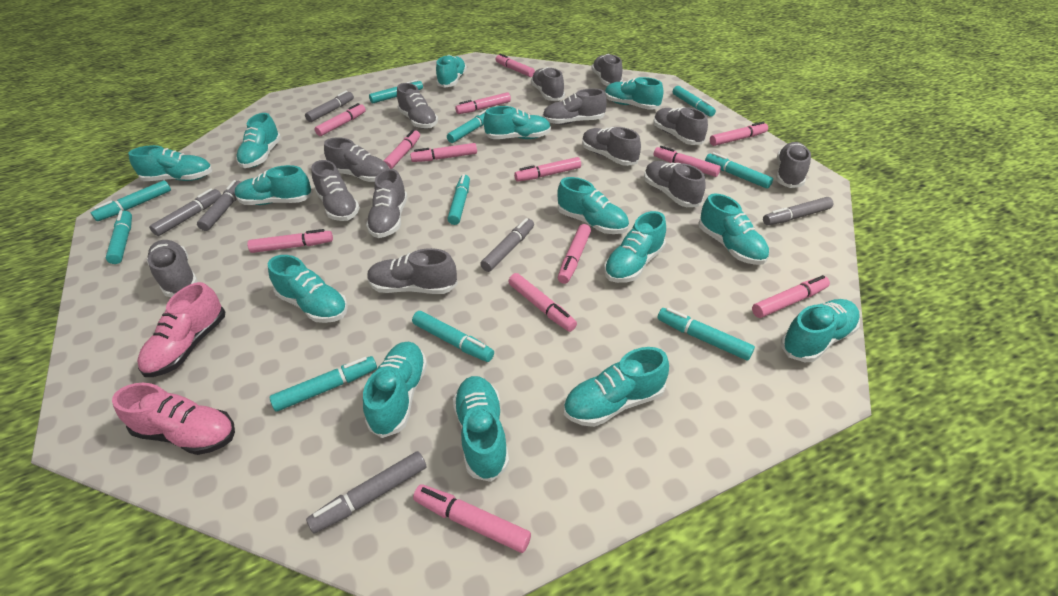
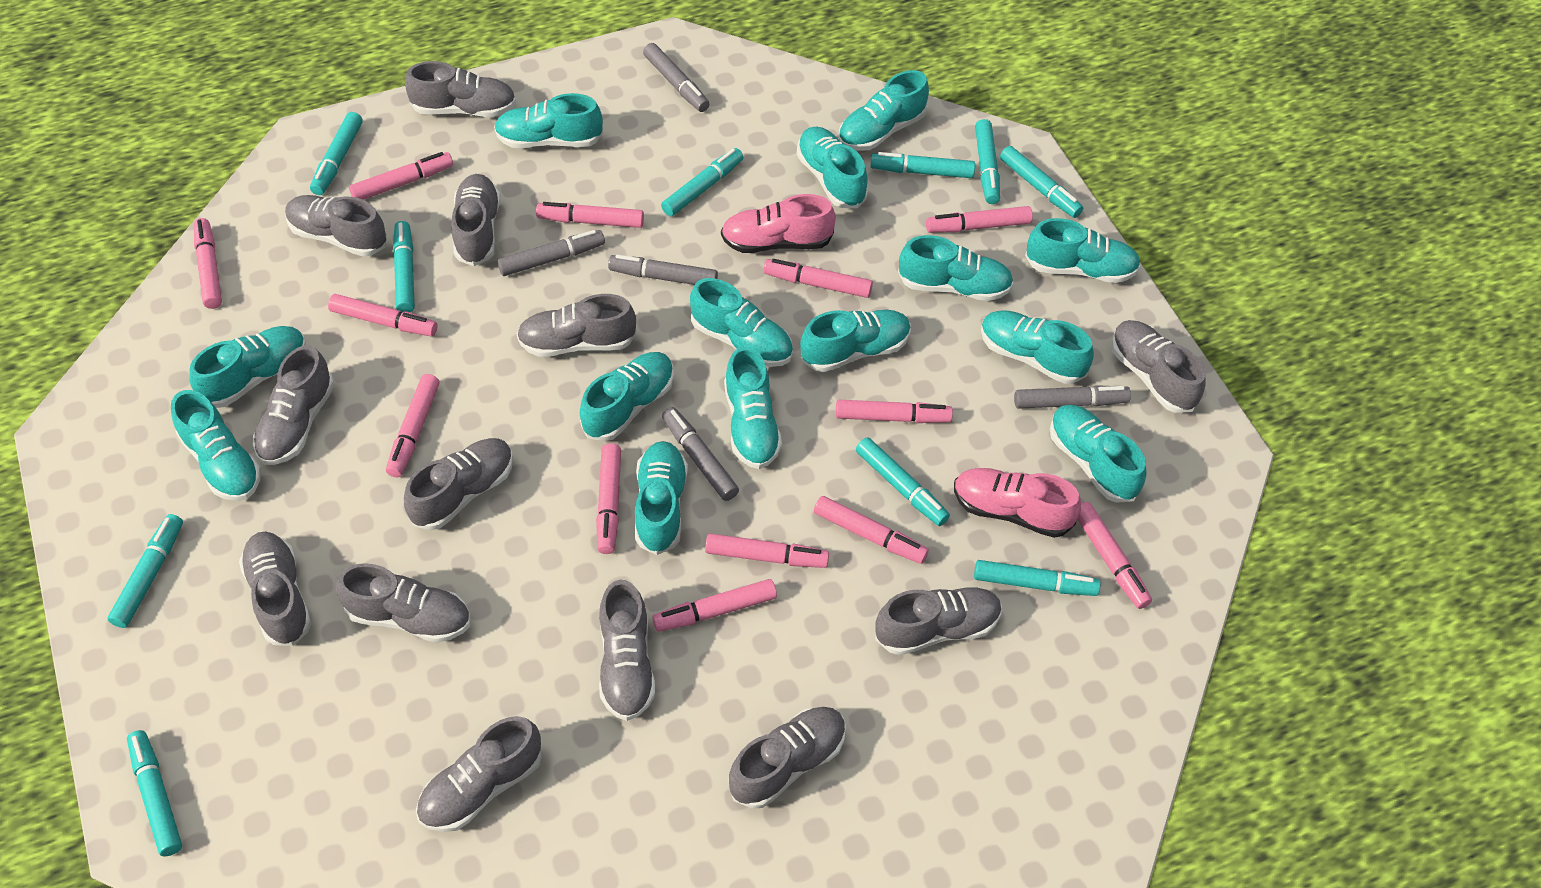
grey marker: 6 -> 5

